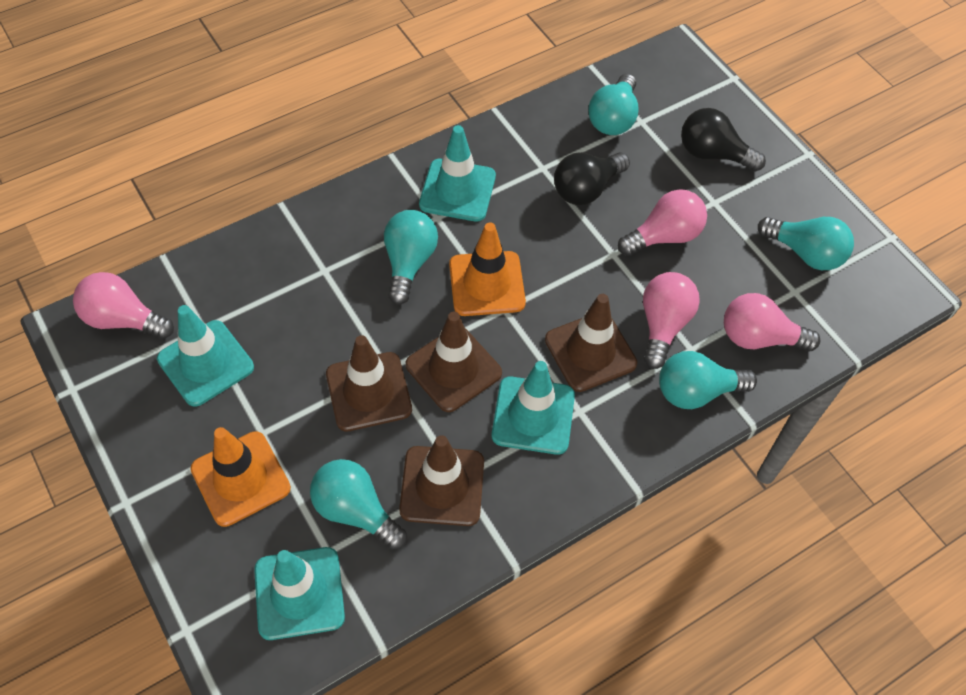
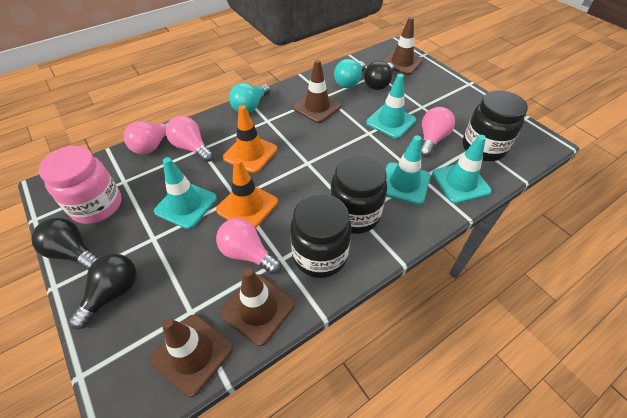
black jar: 0 -> 3
black light bulb: 2 -> 3
pink jar: 0 -> 1
turquoise light bulb: 5 -> 2

